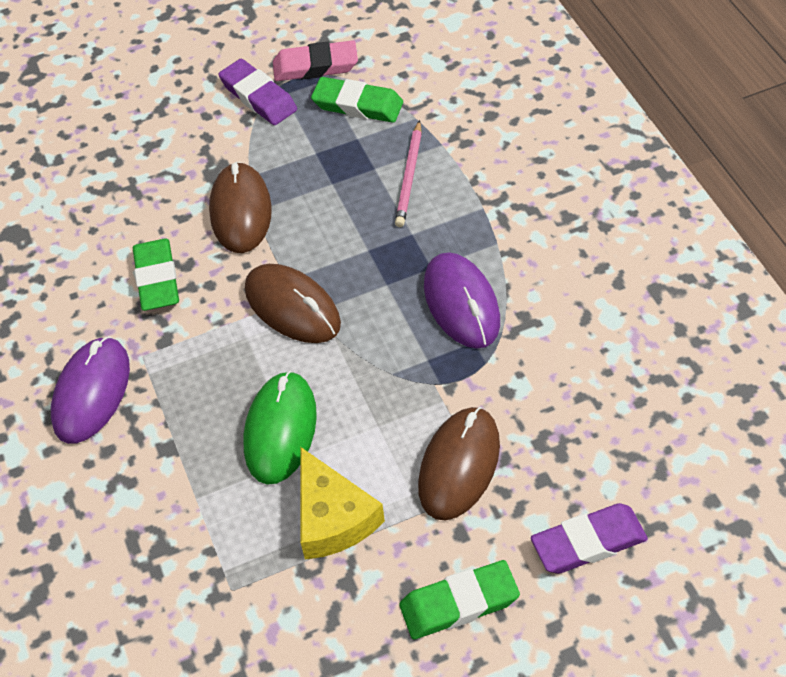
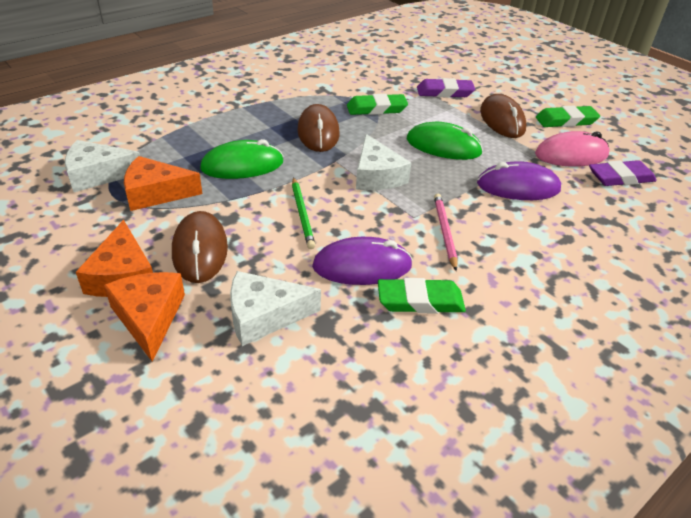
green mouse: 1 -> 2
green pencil: 0 -> 1
orange cheese: 0 -> 3
pink eraser: 1 -> 0
pink mouse: 0 -> 1
white cheese: 0 -> 3
yellow cheese: 1 -> 0

